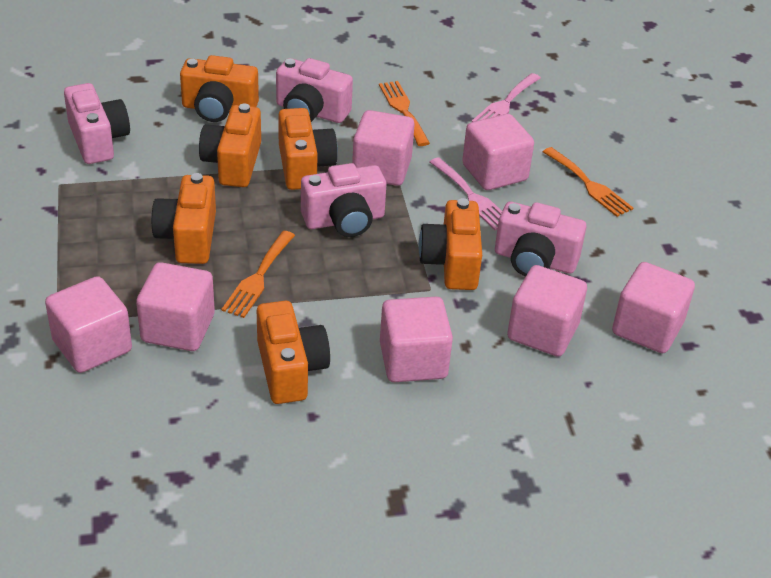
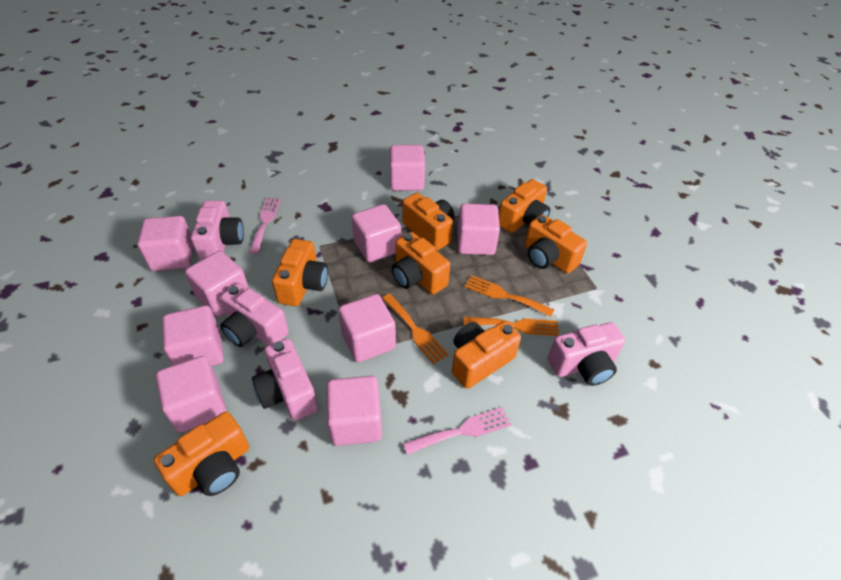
orange camera: 6 -> 7
pink cube: 7 -> 9

